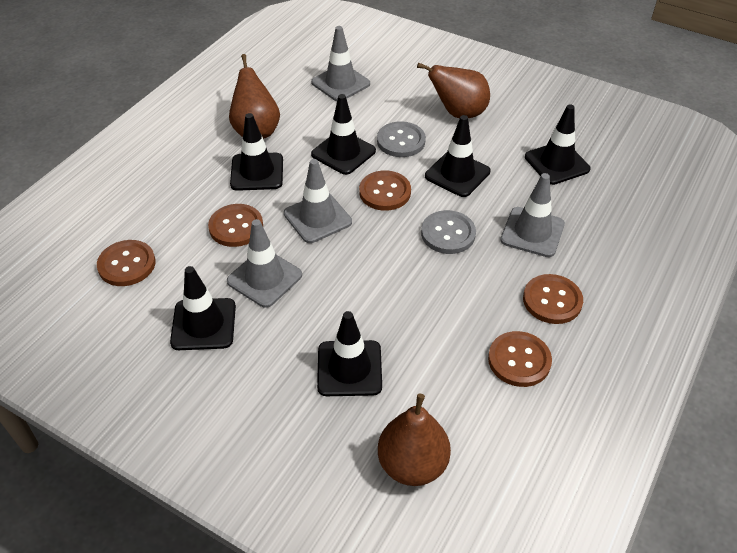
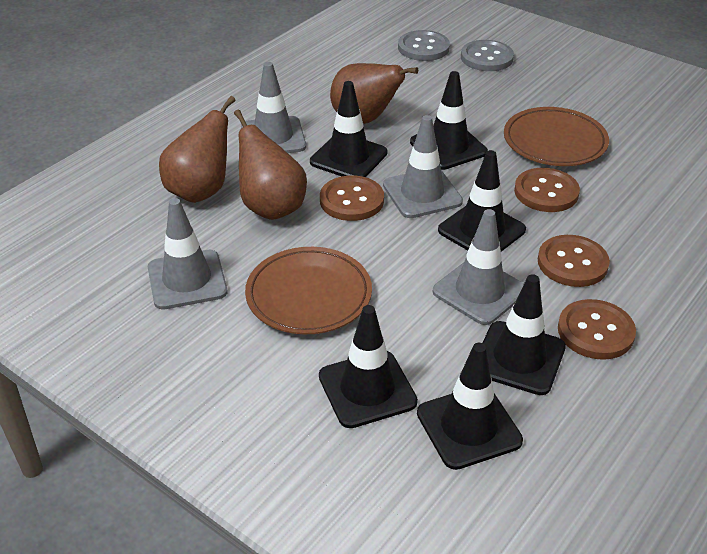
brown button: 5 -> 4
brown plate: 0 -> 2

